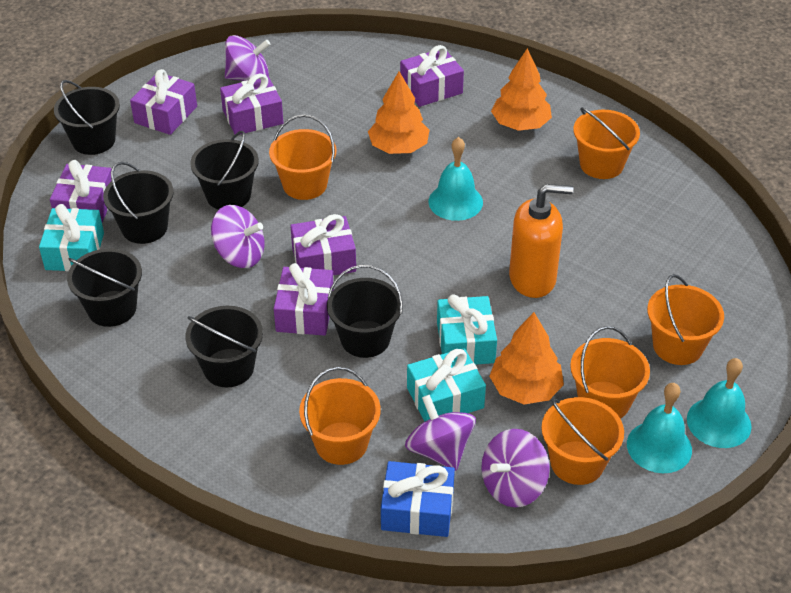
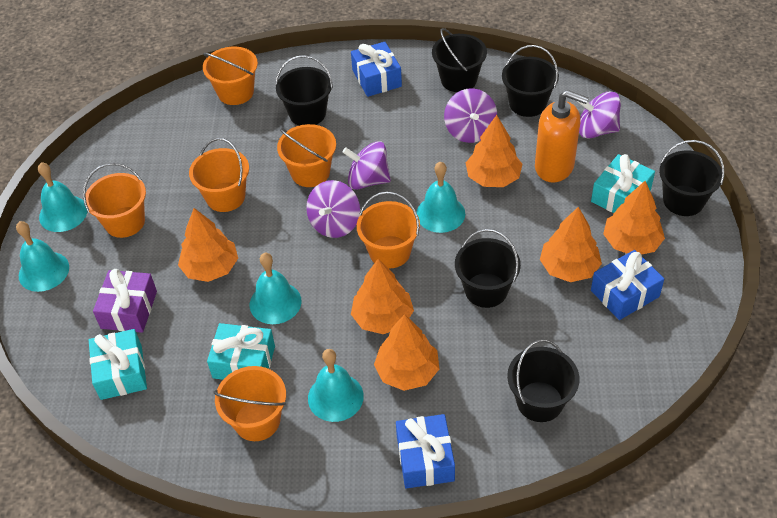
blue gift: 1 -> 3
orange tree: 3 -> 6
purple gift: 6 -> 1
turquoise bell: 3 -> 5

